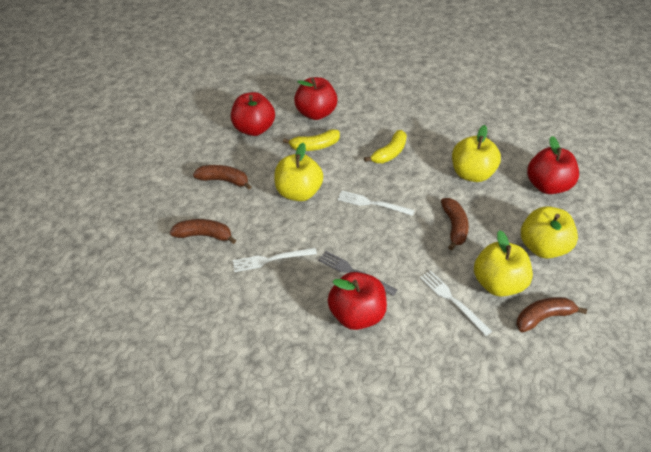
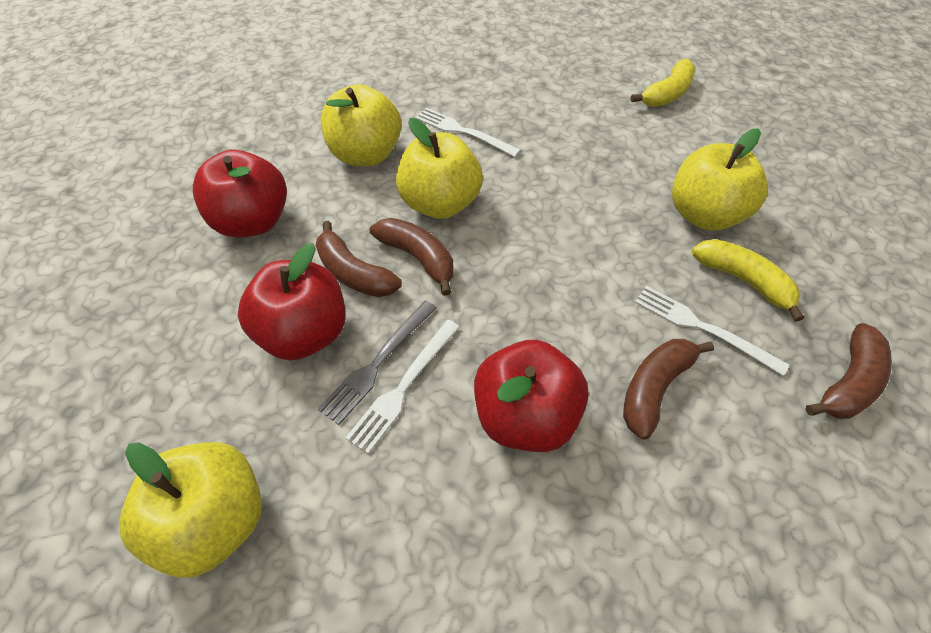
red apple: 4 -> 3

